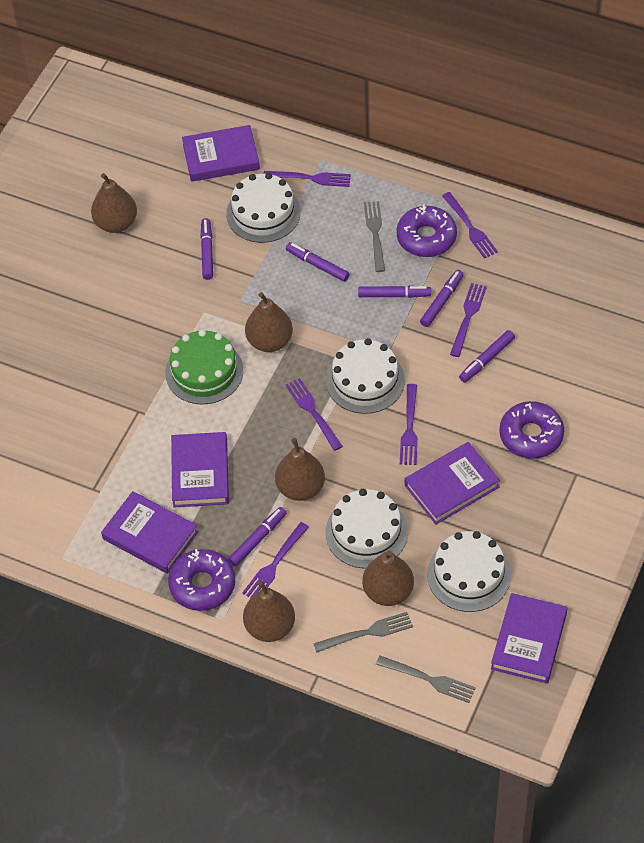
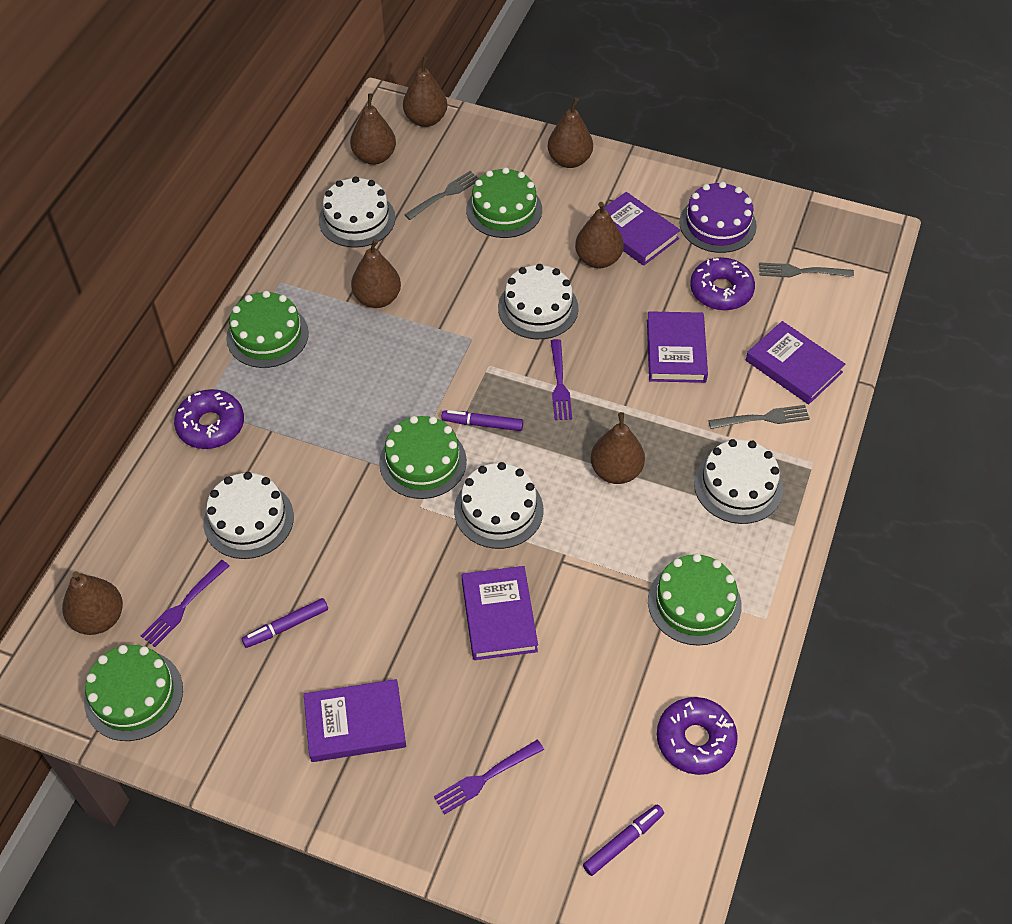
brown pear: 5 -> 7
green cake: 1 -> 5
purple cake: 0 -> 1
purple fork: 6 -> 3
purple marker: 6 -> 3
white cake: 4 -> 5

